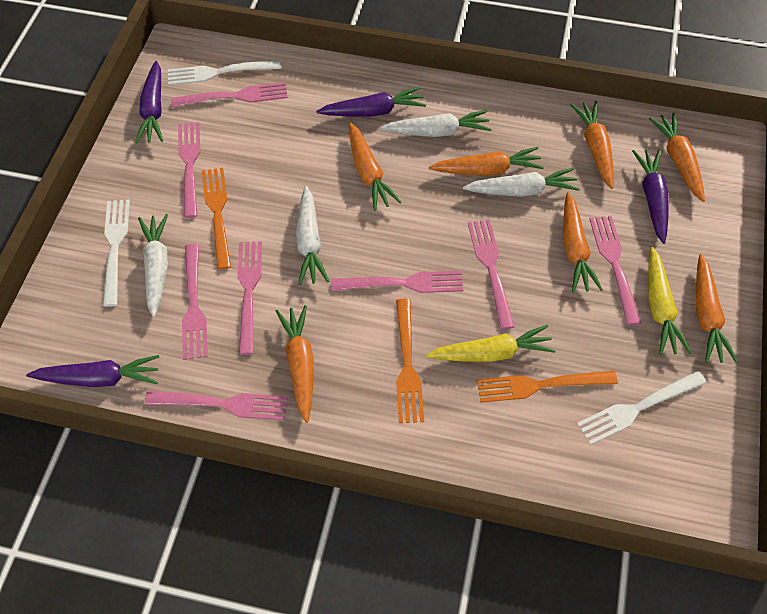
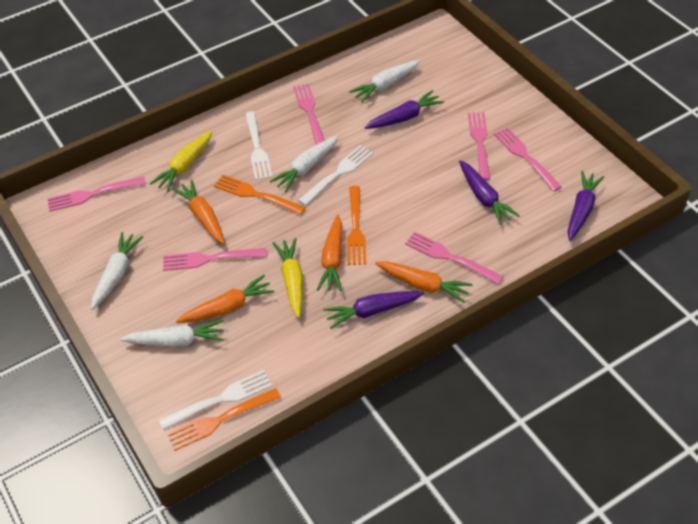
orange carrot: 7 -> 4
pink fork: 8 -> 6

